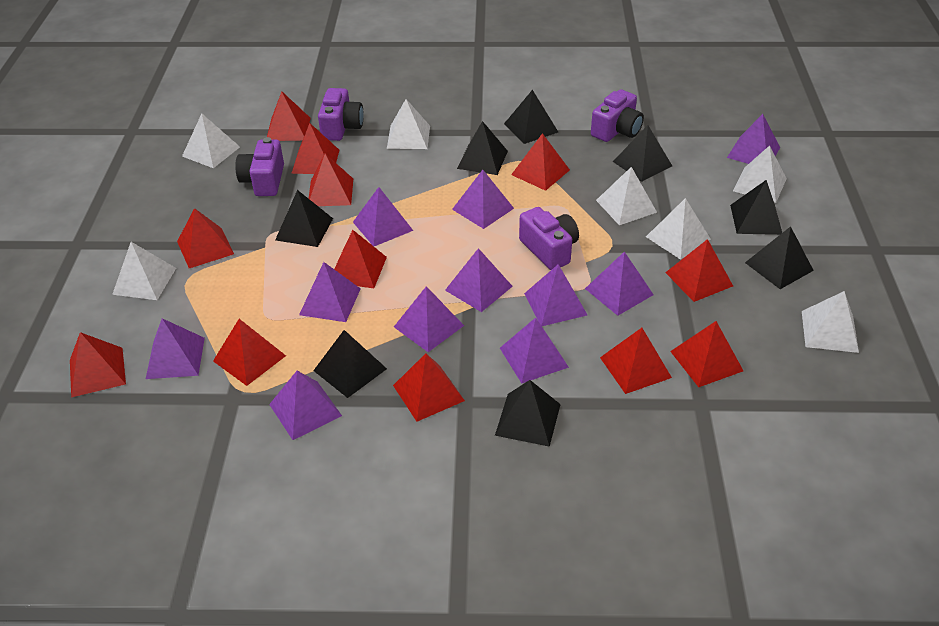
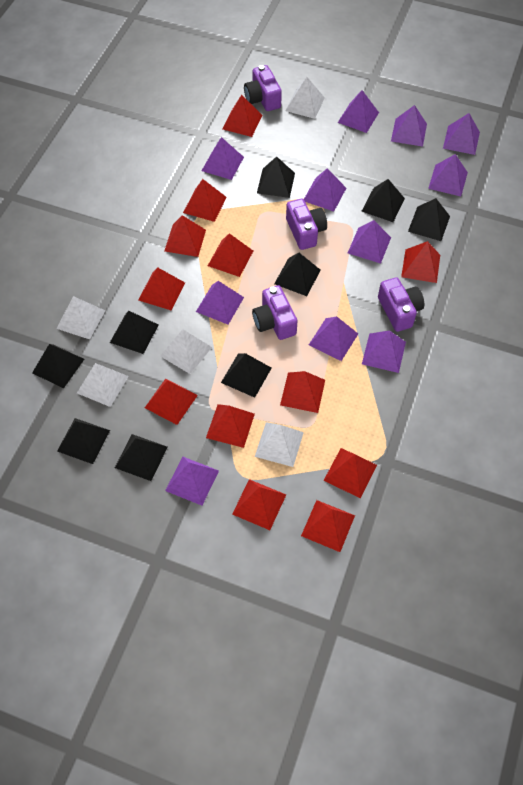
black pyramid: 8 -> 9
white pyramid: 7 -> 5

